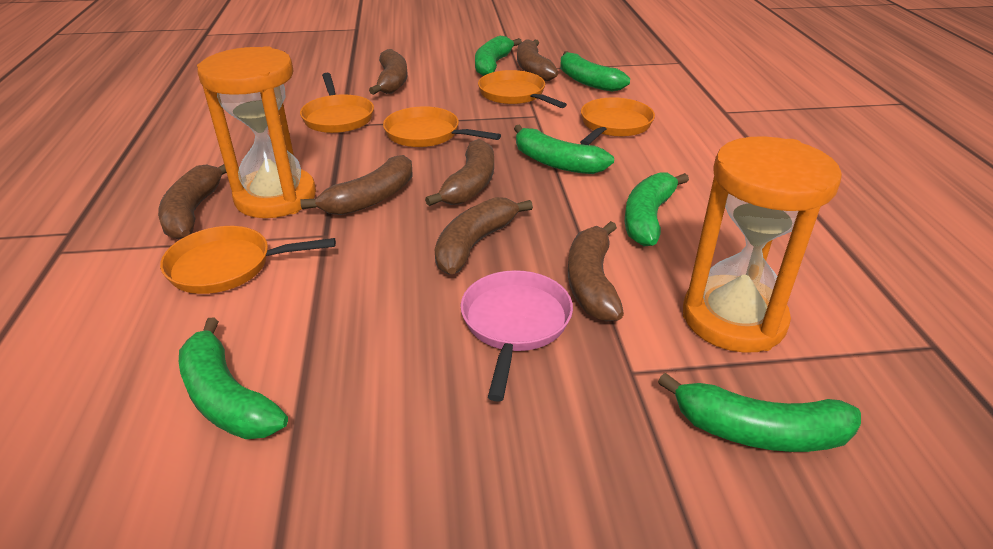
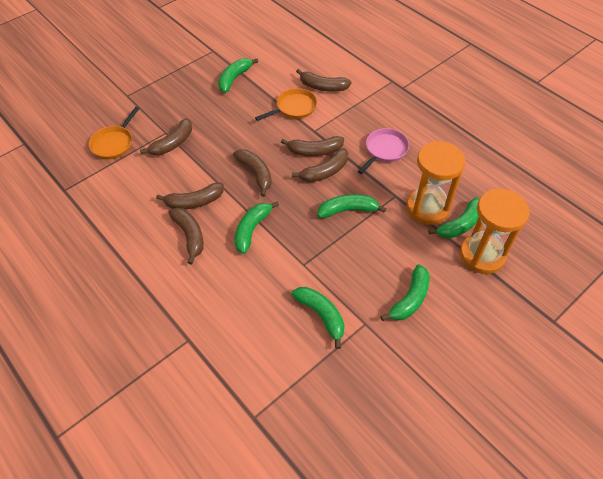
orange pan: 5 -> 2

